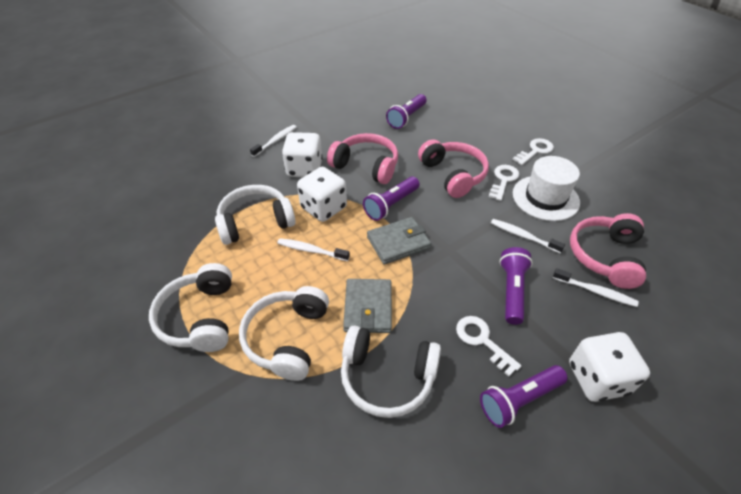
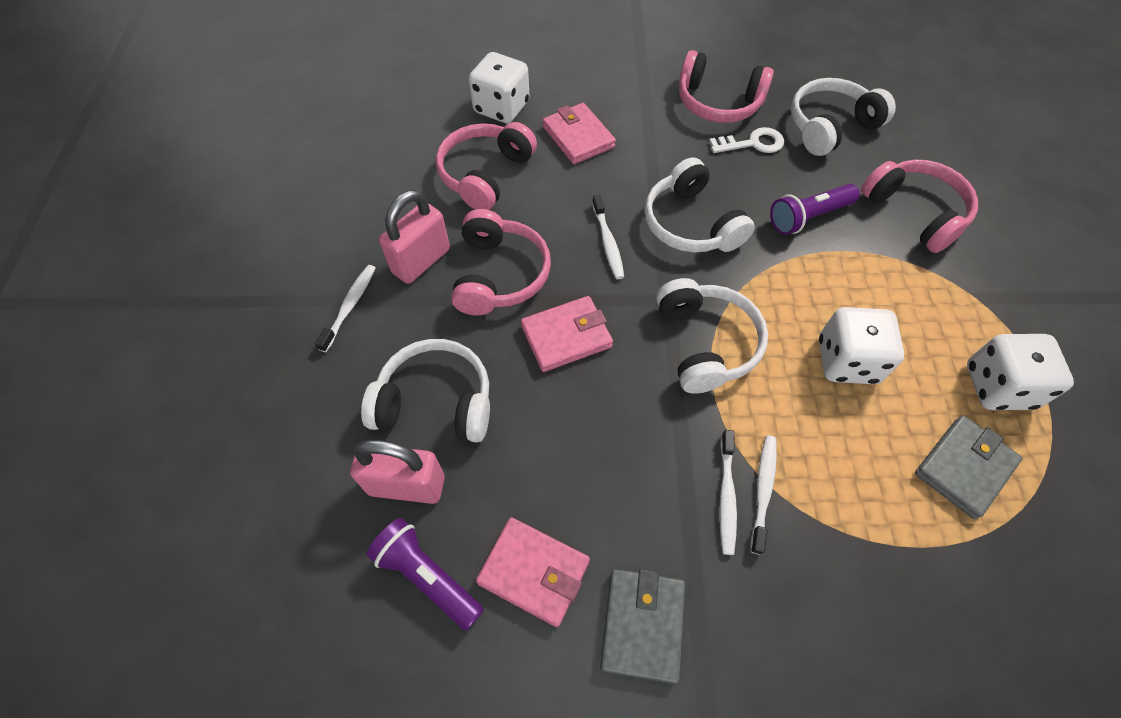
pink headphones: 3 -> 4
pink padlock: 0 -> 2
pink wallet: 0 -> 3
purple flashlight: 4 -> 2
white hat: 1 -> 0
white key: 3 -> 1

